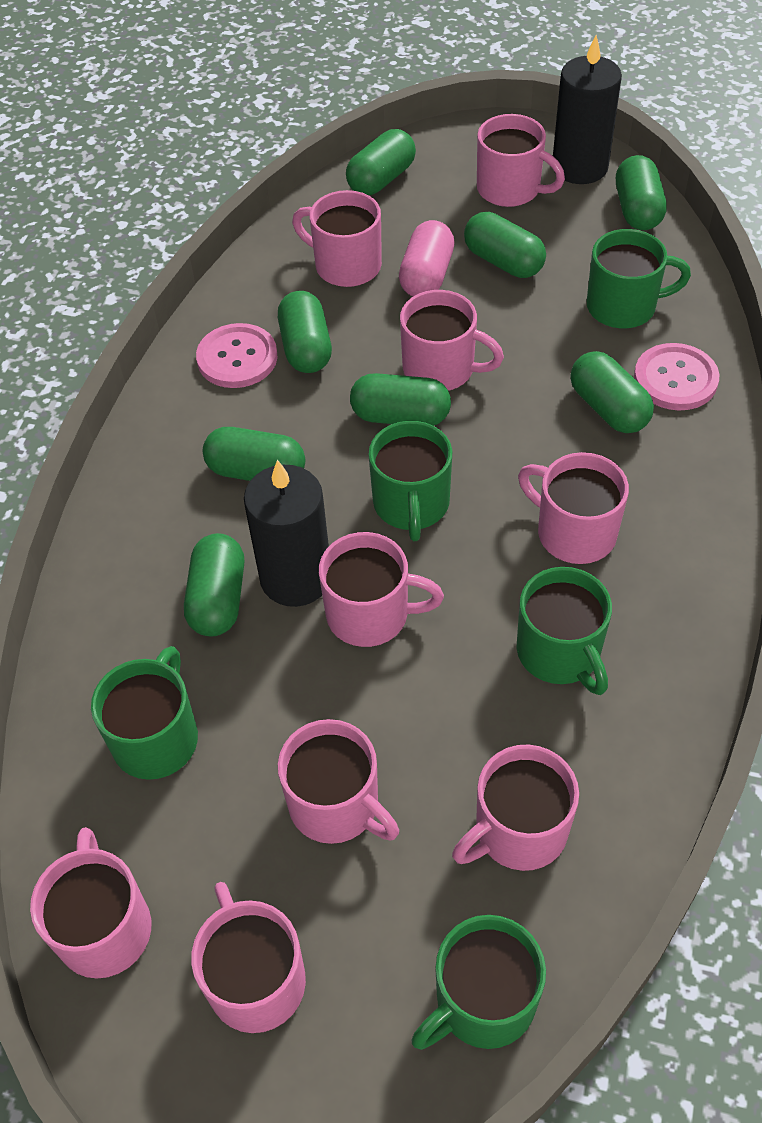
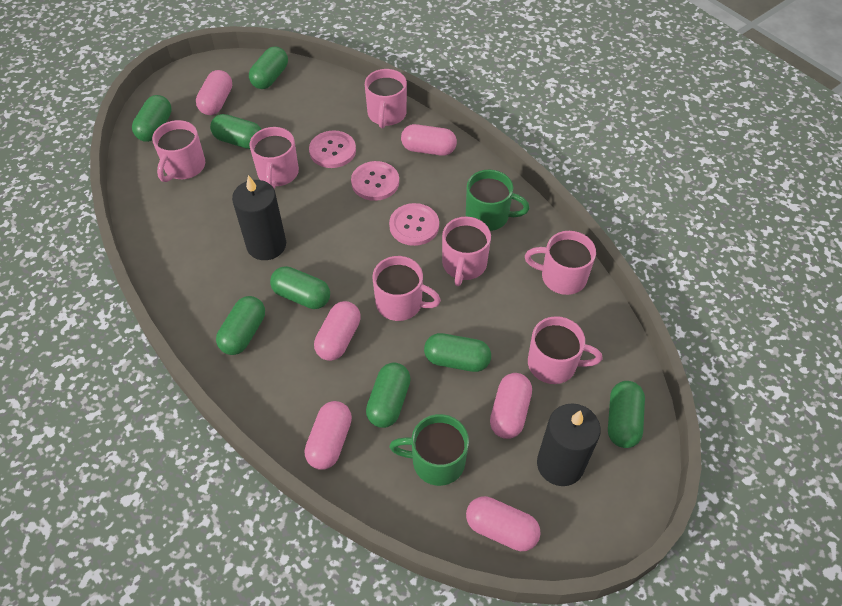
green mug: 5 -> 2
pink button: 2 -> 3
pink capsule: 1 -> 6
pink mug: 9 -> 7

